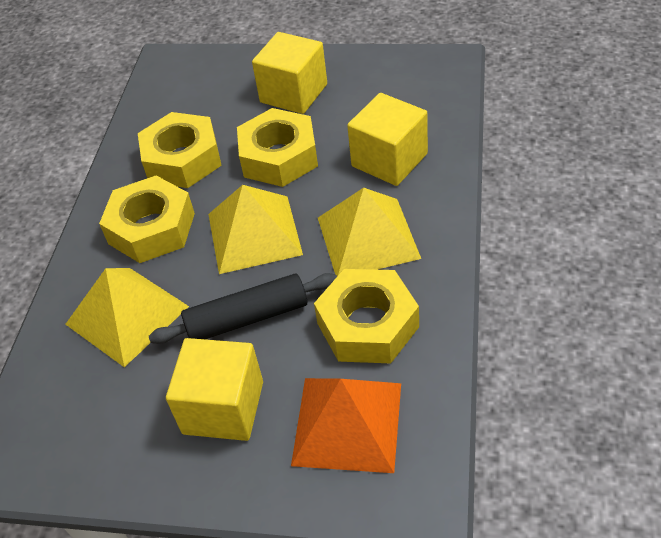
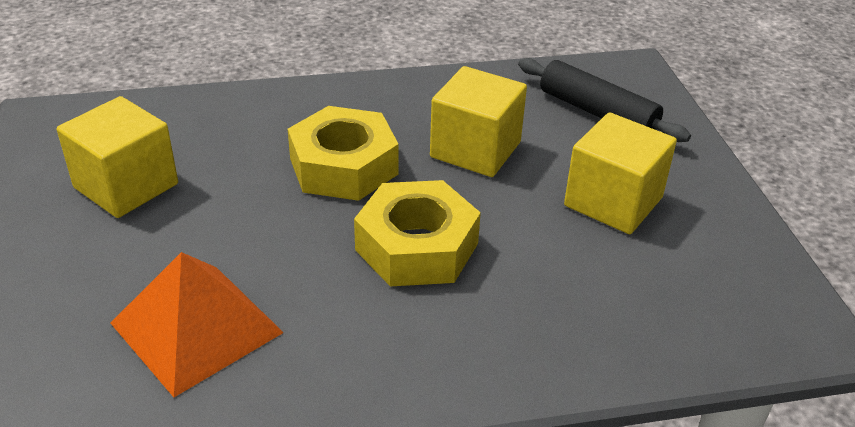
yellow nut: 4 -> 2
yellow pyramid: 3 -> 0

